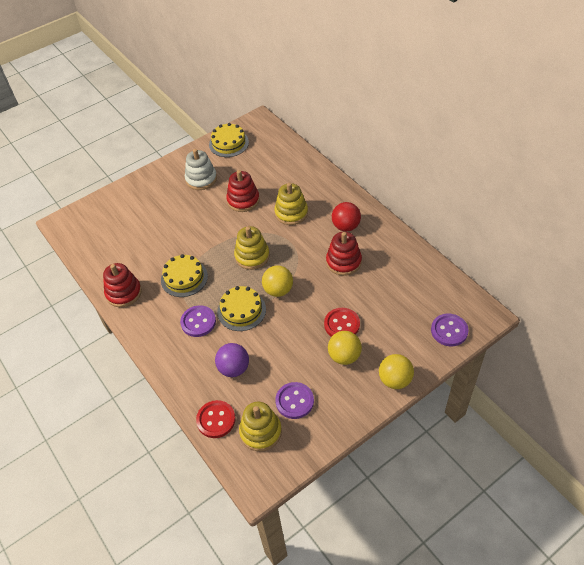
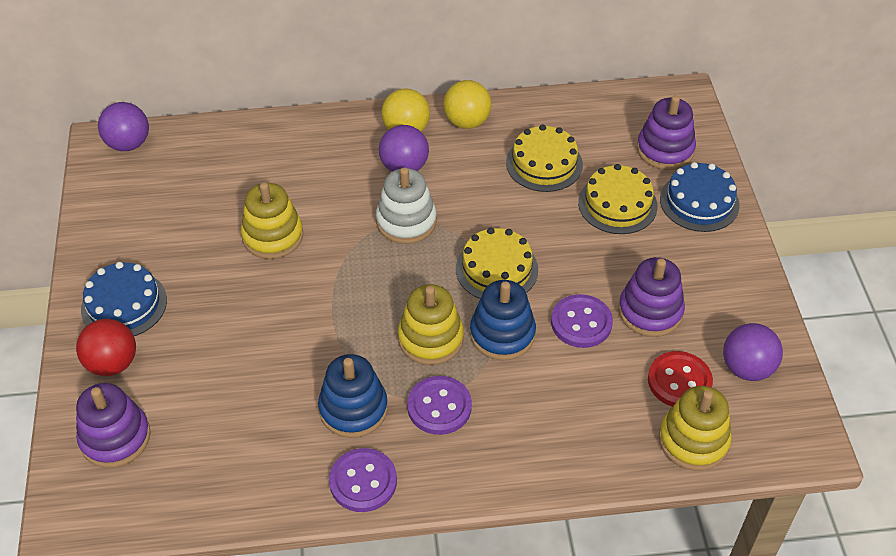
blue cake: 0 -> 2
blue stacking toy: 0 -> 2
purple ball: 1 -> 3
purple stacking toy: 0 -> 3
red button: 2 -> 1
red stacking toy: 3 -> 0
yellow ball: 3 -> 2

